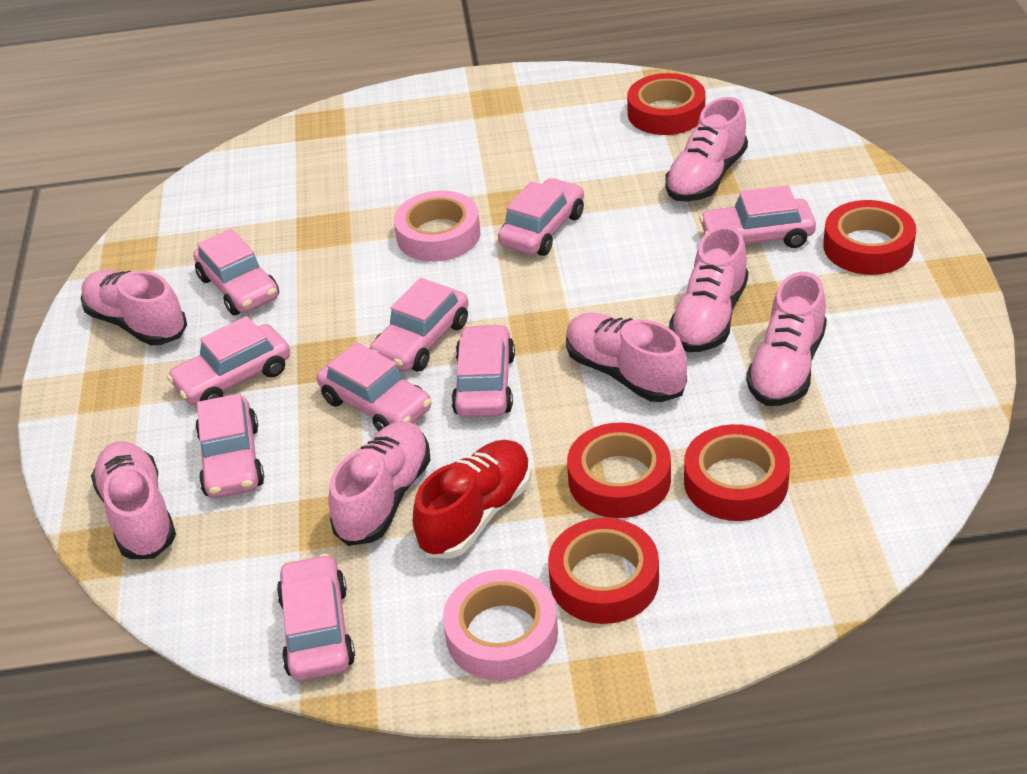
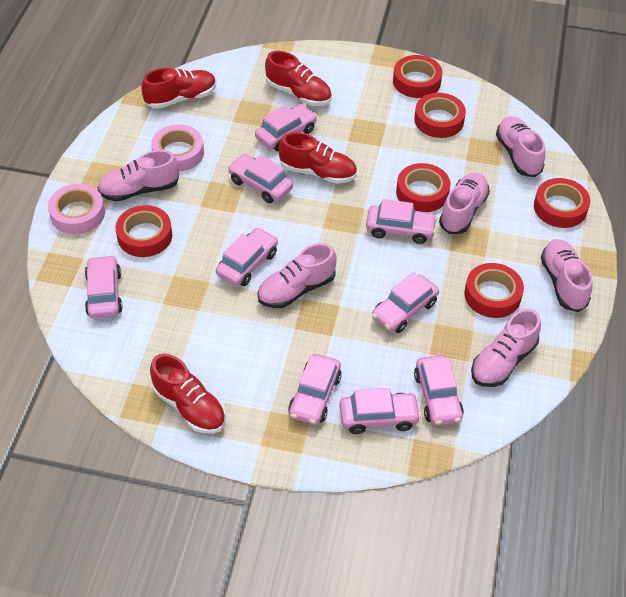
pink shoe: 7 -> 6
red shoe: 1 -> 4
red tape: 5 -> 6

